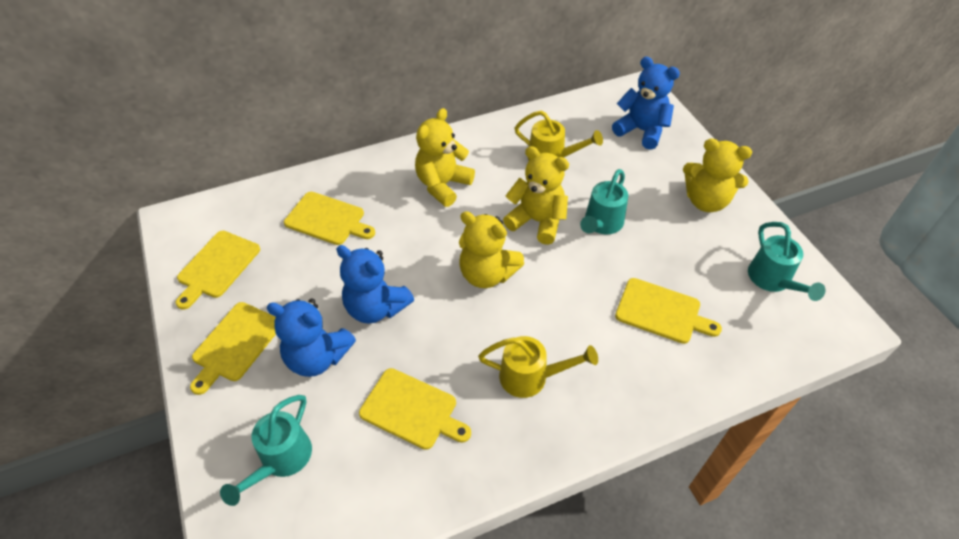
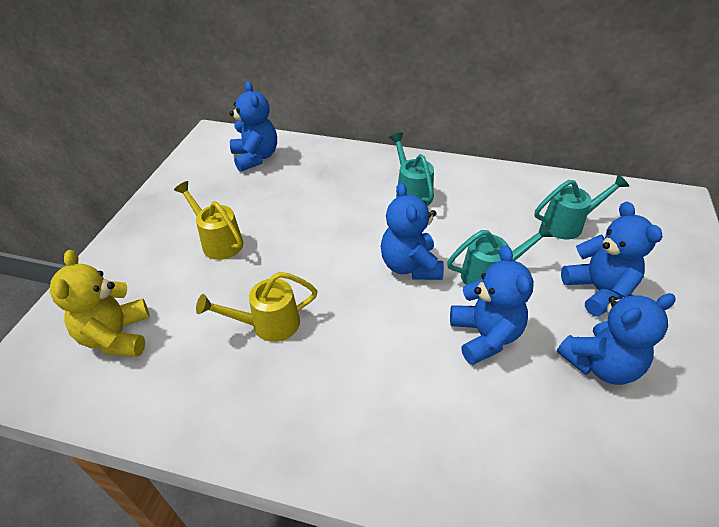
blue teddy bear: 3 -> 5
yellow cutting board: 5 -> 0
yellow teddy bear: 4 -> 1

